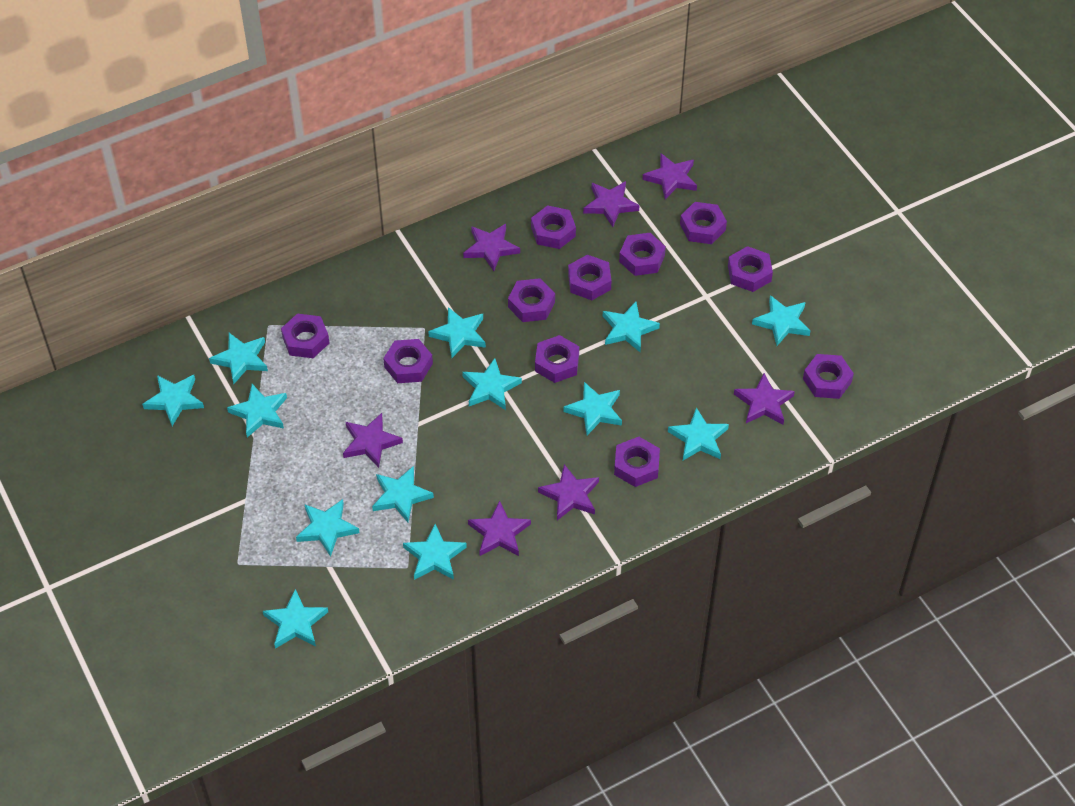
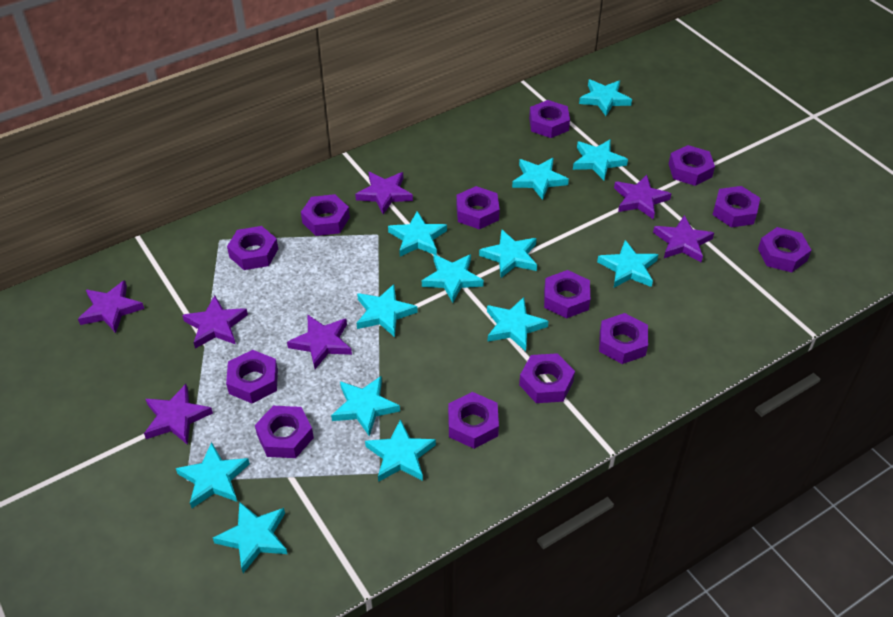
purple nut: 11 -> 13

